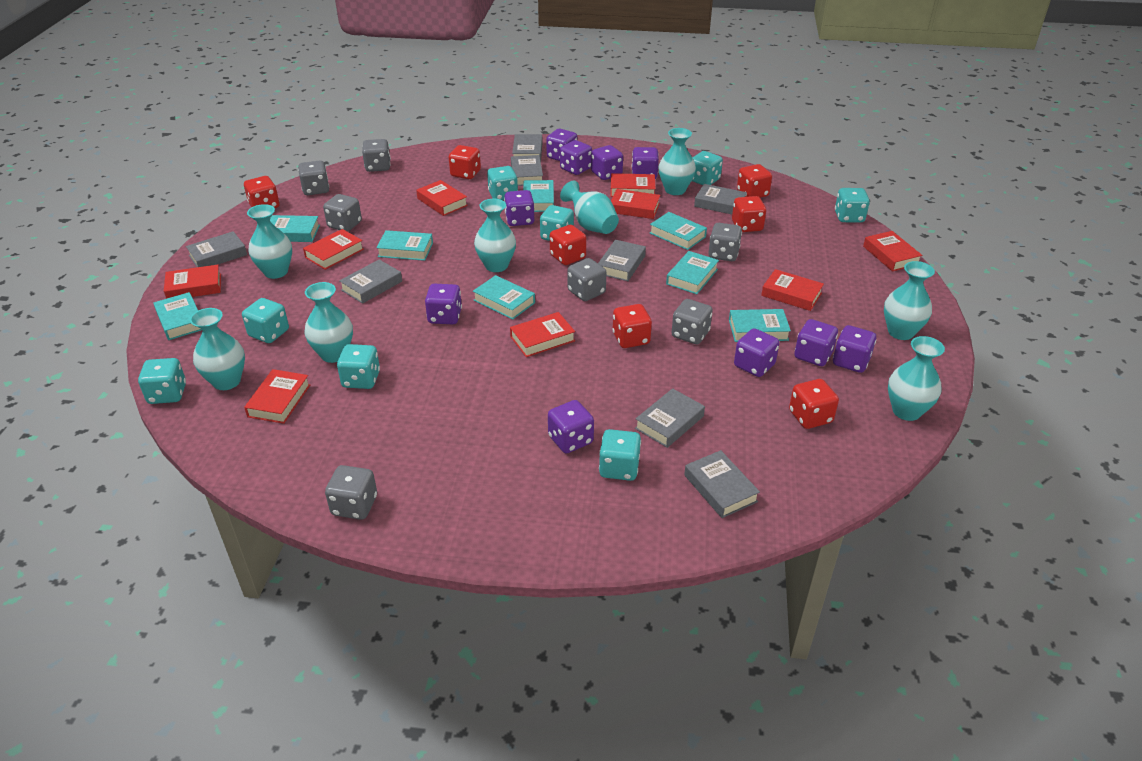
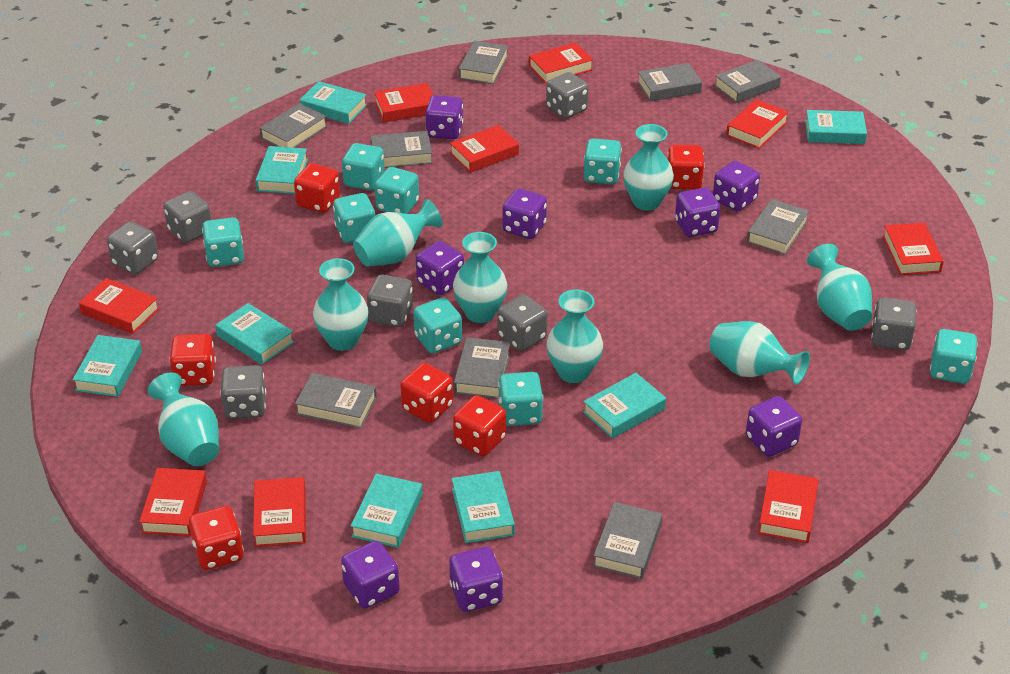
grey book: 8 -> 9
purple dice: 10 -> 8
red dice: 7 -> 6

